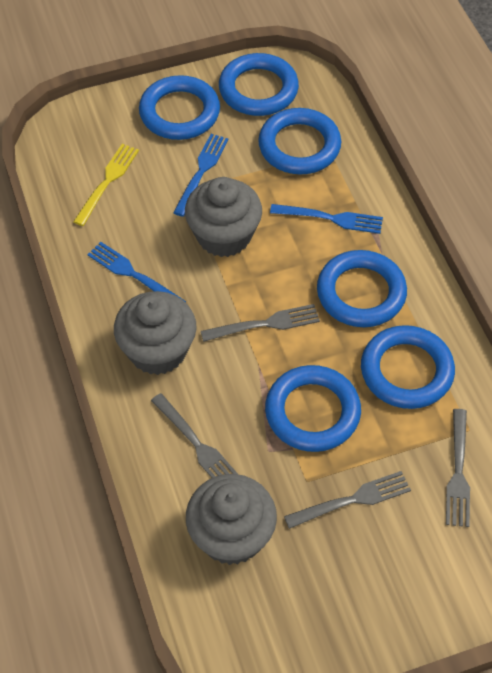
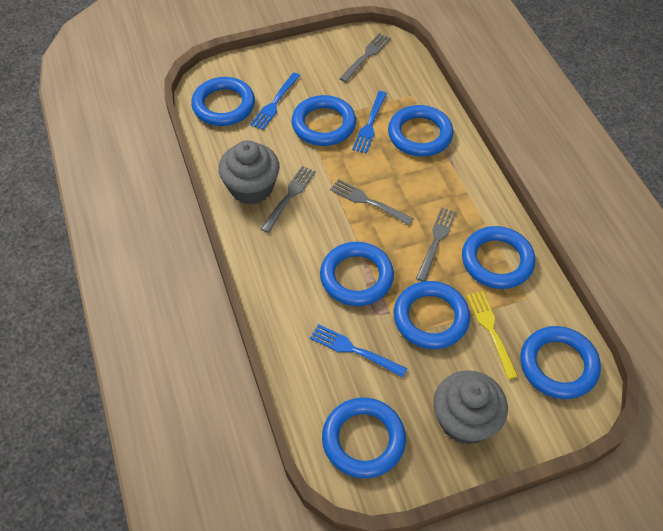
blue ring: 6 -> 8
grey cupcake: 3 -> 2

